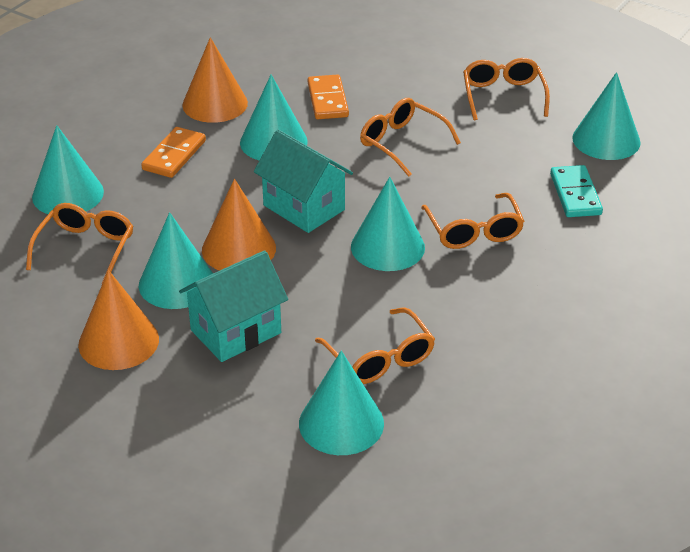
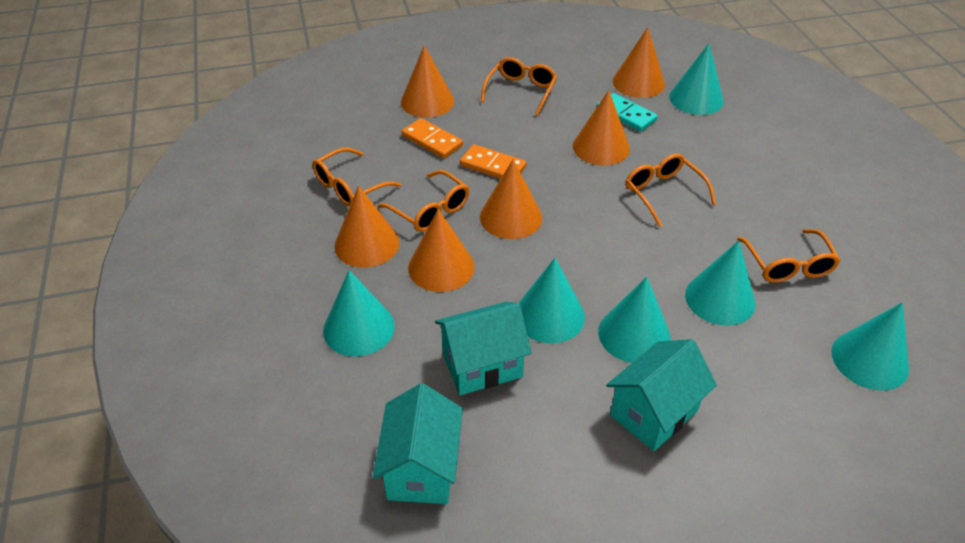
orange cone: 3 -> 6
turquoise house: 2 -> 3

